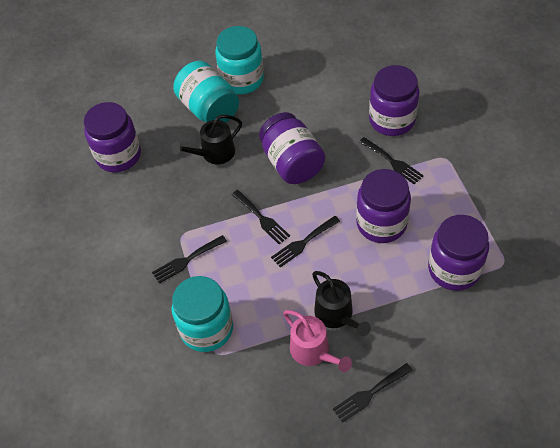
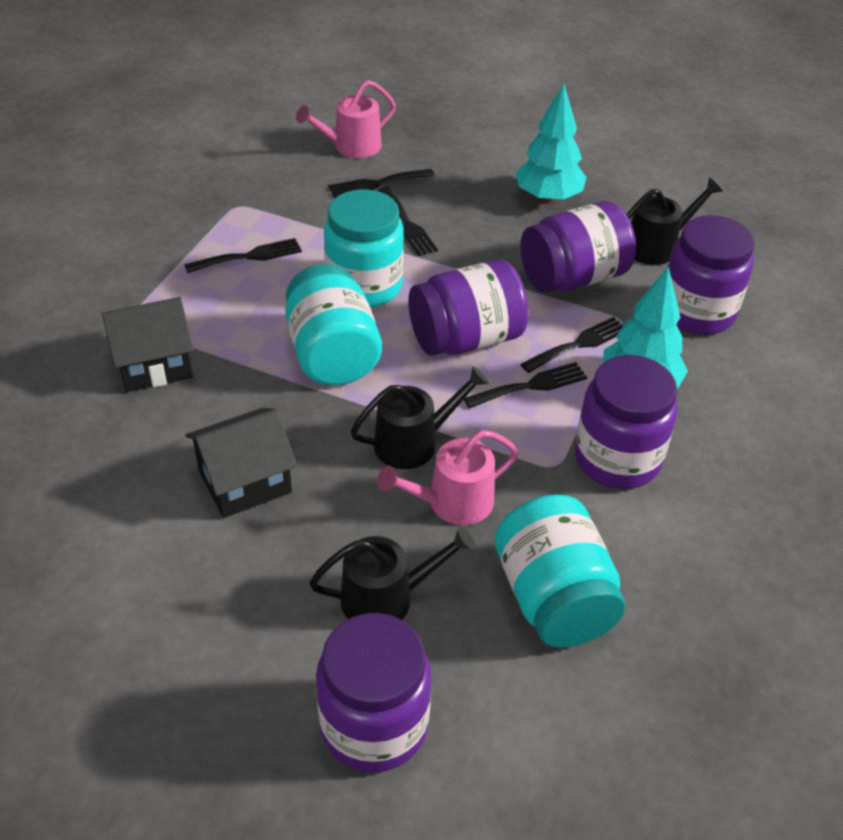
black house: 0 -> 2
black watering can: 2 -> 3
pink watering can: 1 -> 2
turquoise tree: 0 -> 2

